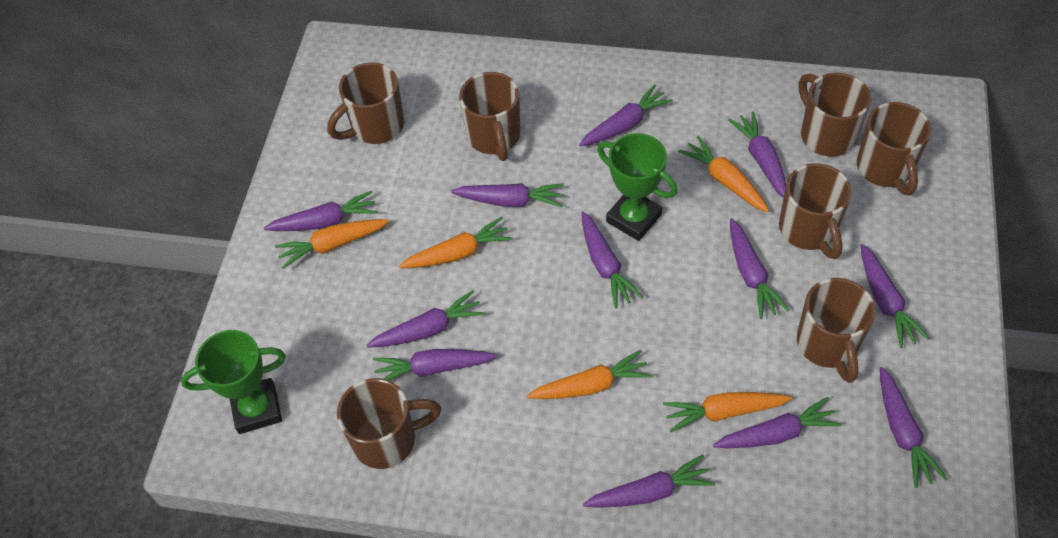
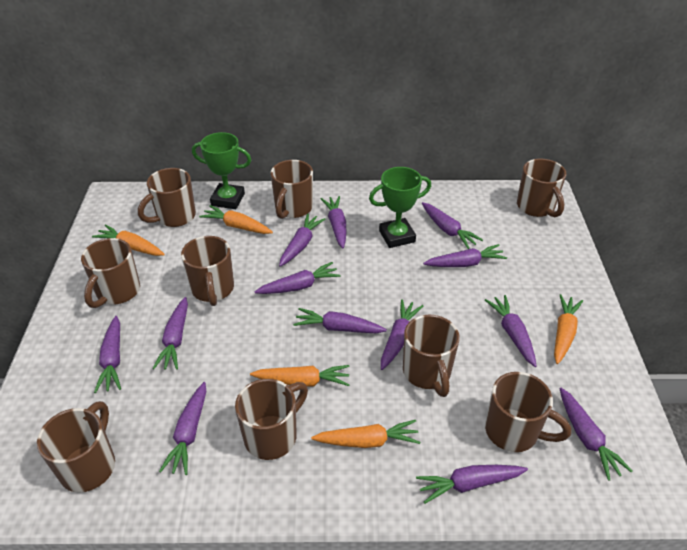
brown mug: 7 -> 9
purple carrot: 12 -> 13

